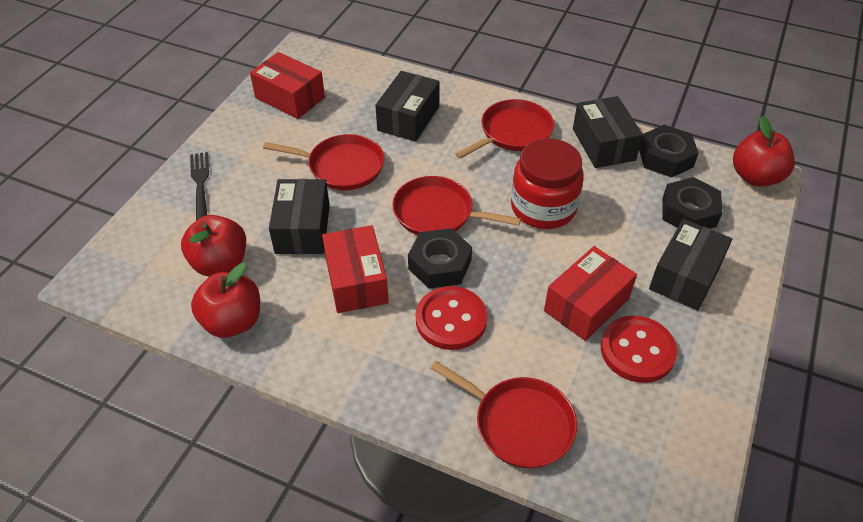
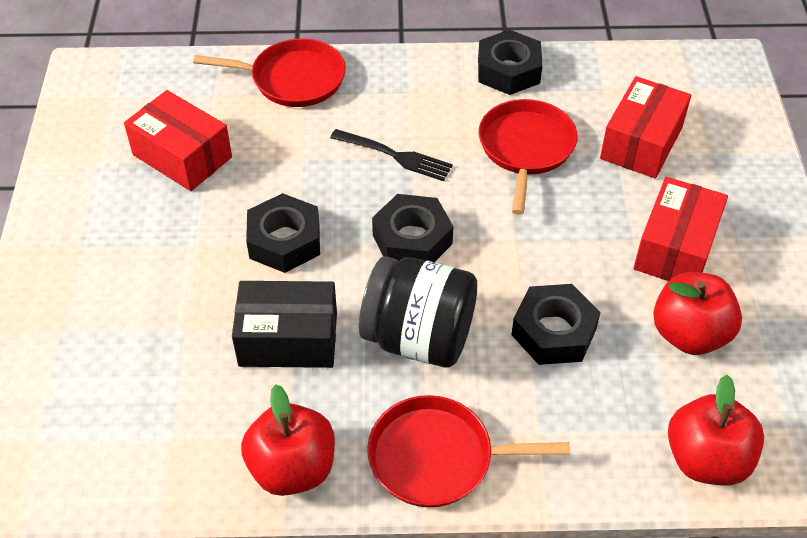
black box: 4 -> 1
black jar: 0 -> 1
black nut: 3 -> 4
red button: 2 -> 0
red jar: 1 -> 0
red pan: 4 -> 3

